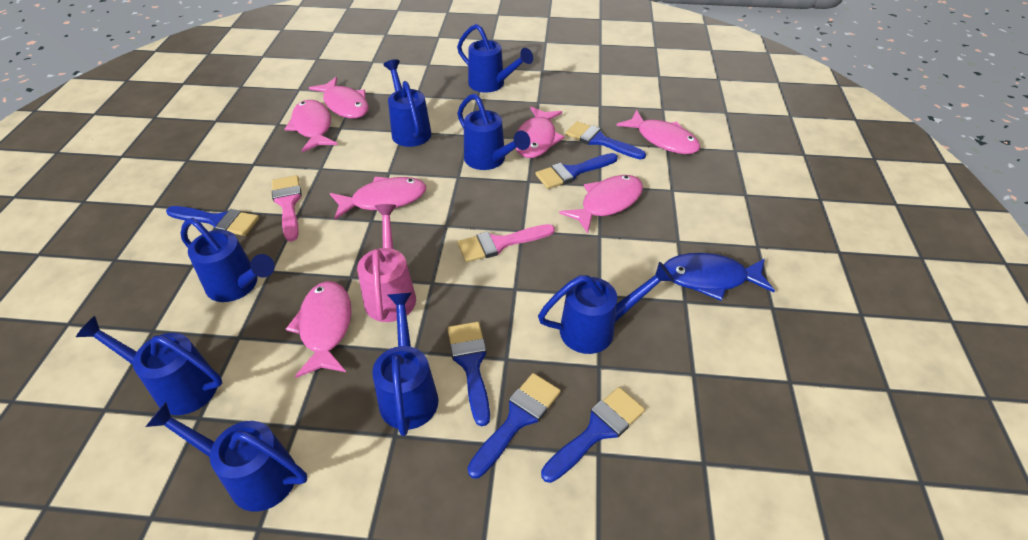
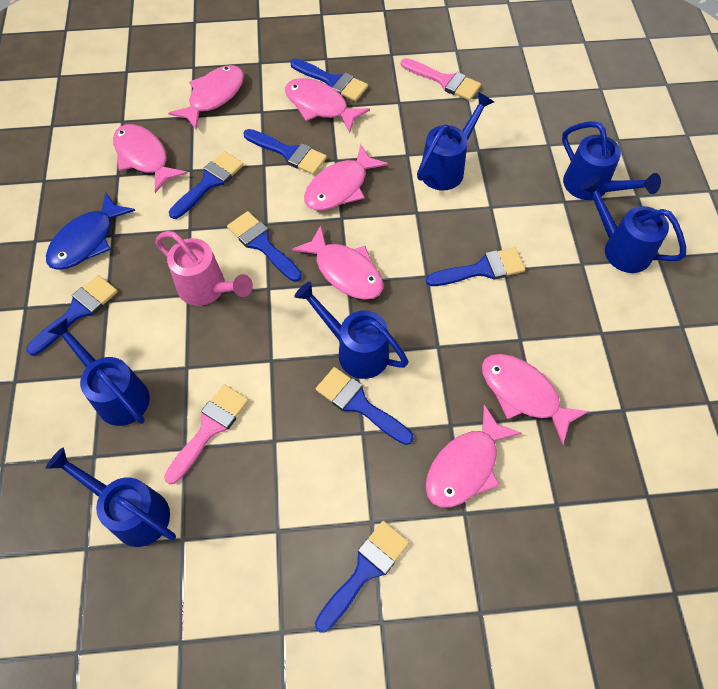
blue brush: 6 -> 8
blue watering can: 8 -> 6

